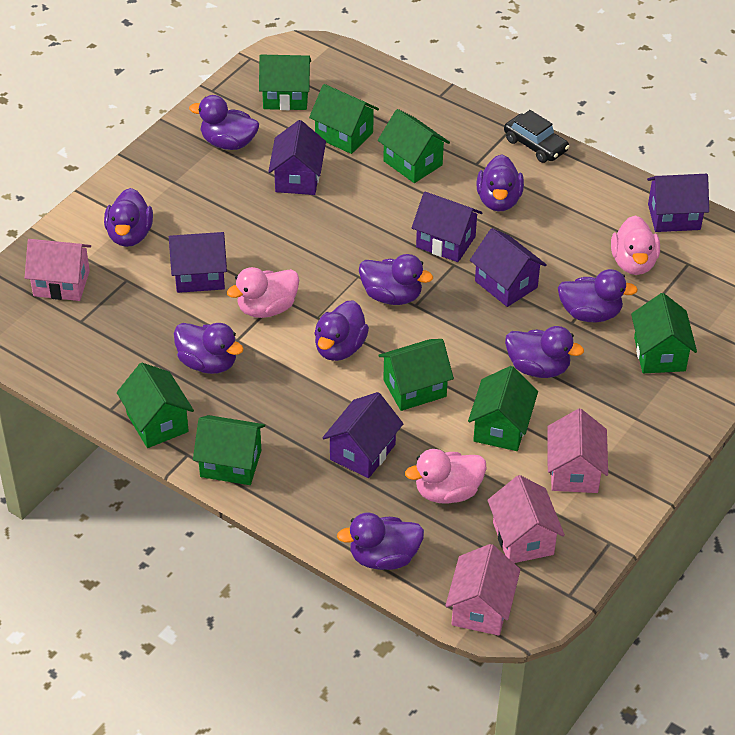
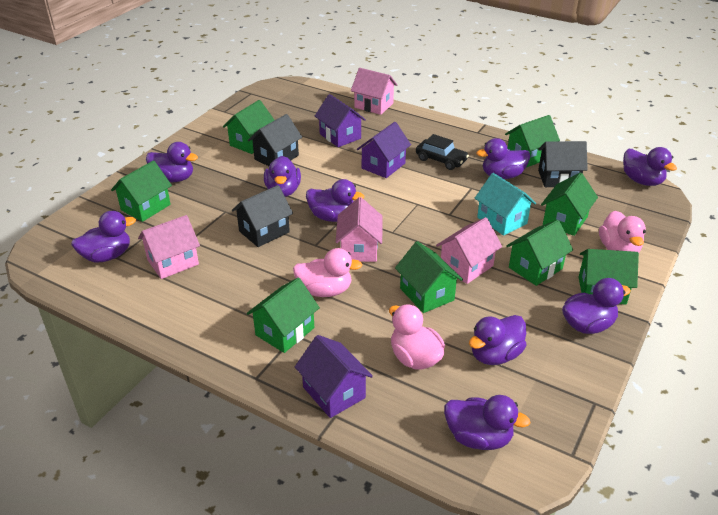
black house: 0 -> 3
purple house: 6 -> 3
turquoise house: 0 -> 1

